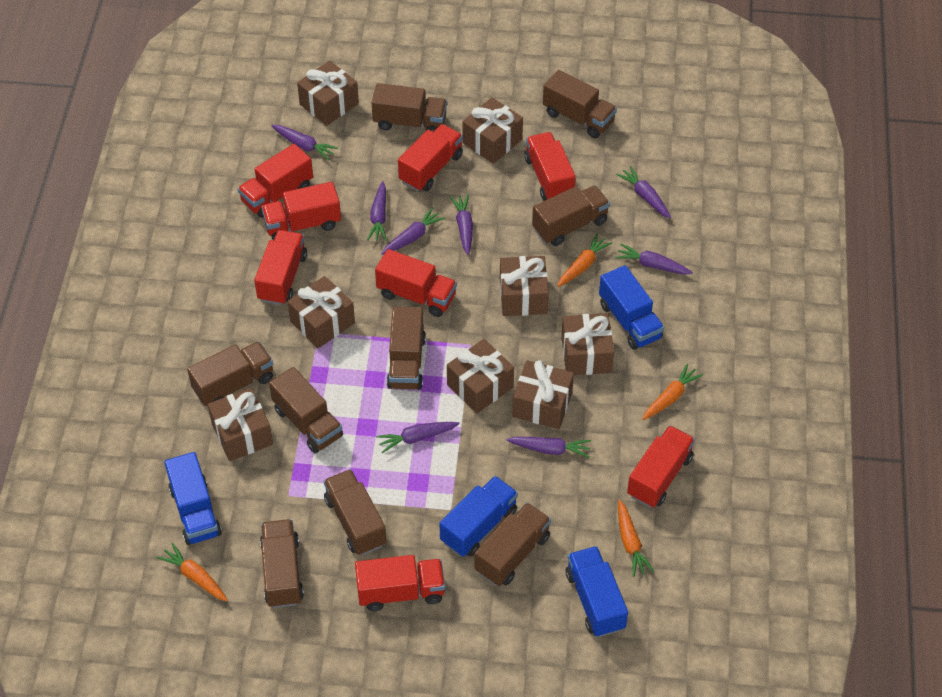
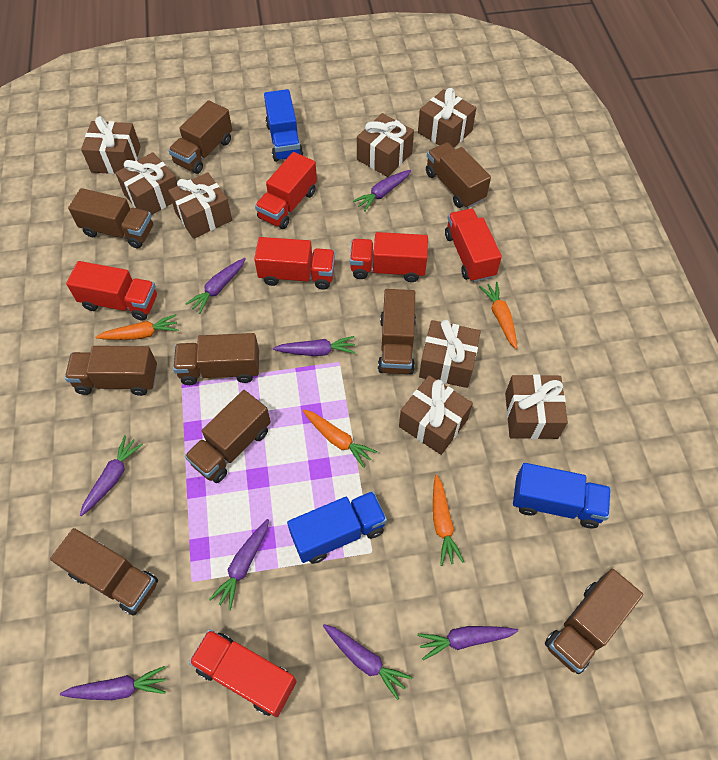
blue truck: 4 -> 3
red truck: 8 -> 6

